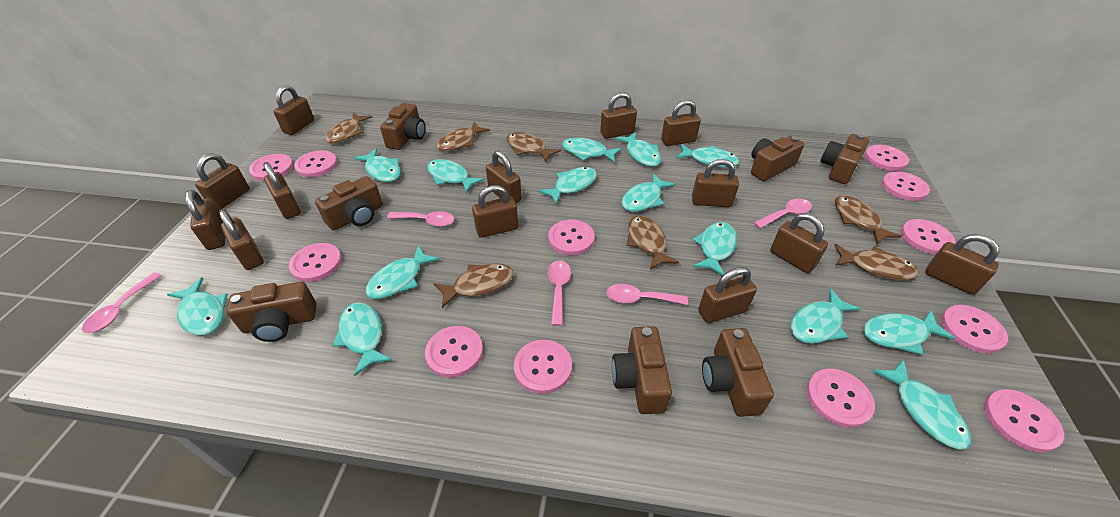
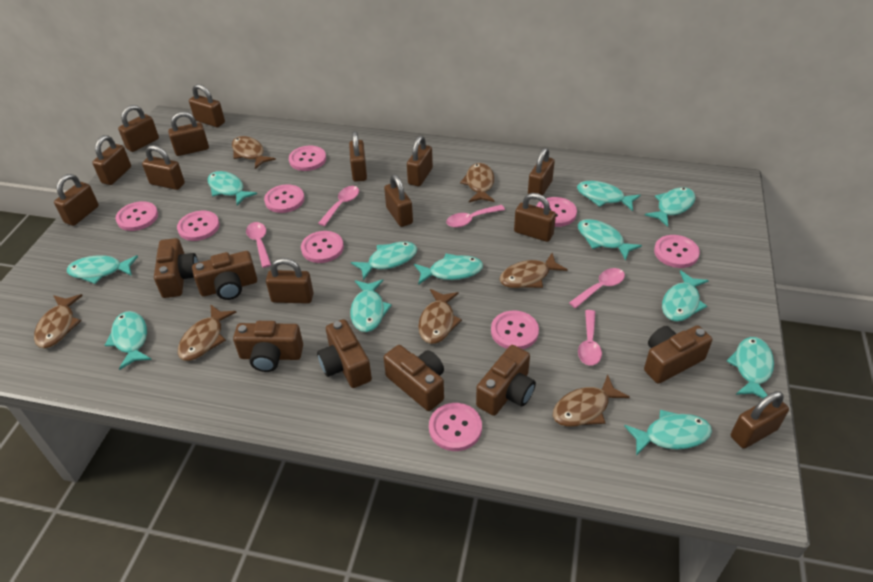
pink button: 12 -> 9
turquoise fish: 14 -> 12

